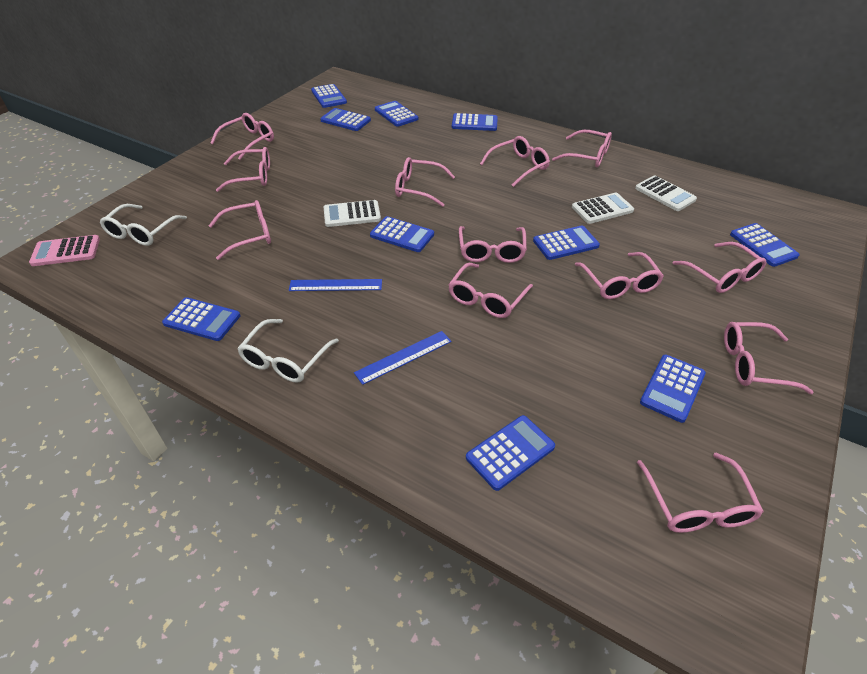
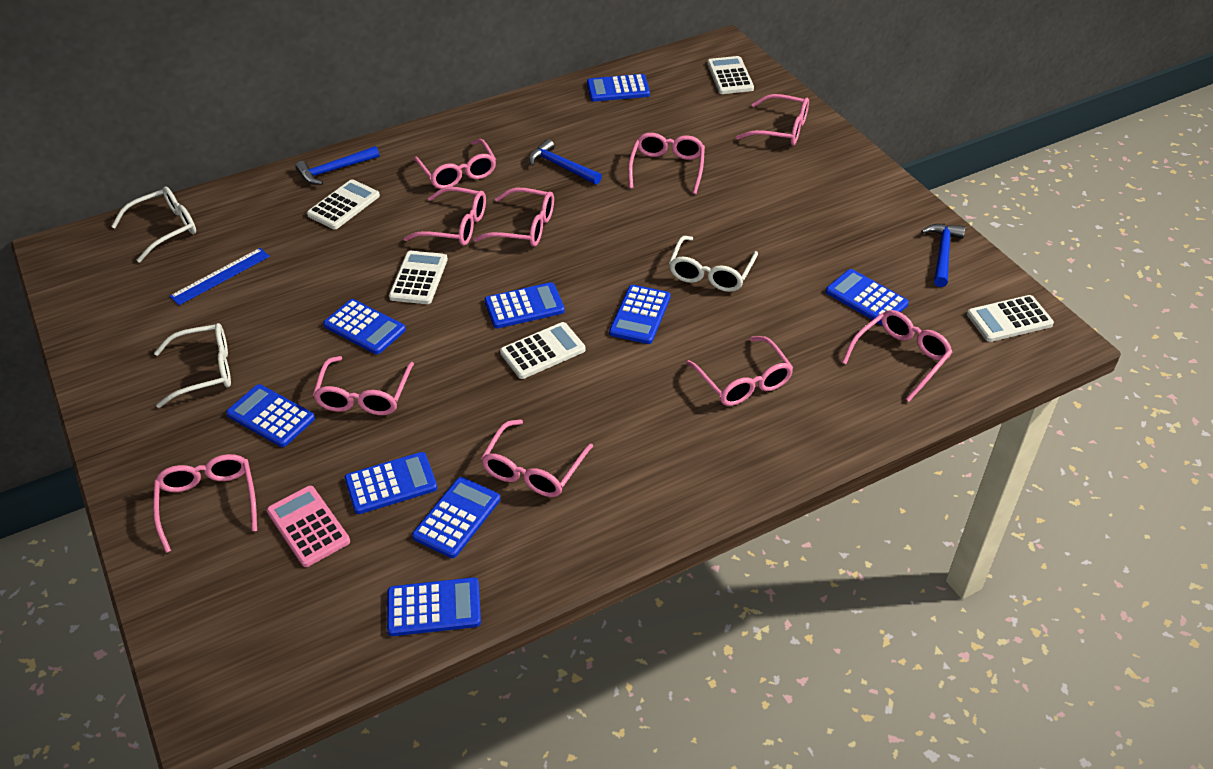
blue calculator: 10 -> 9
blue hammer: 0 -> 3
blue ruler: 2 -> 1
pink glasses: 12 -> 10
white calculator: 3 -> 5
white glasses: 2 -> 3

